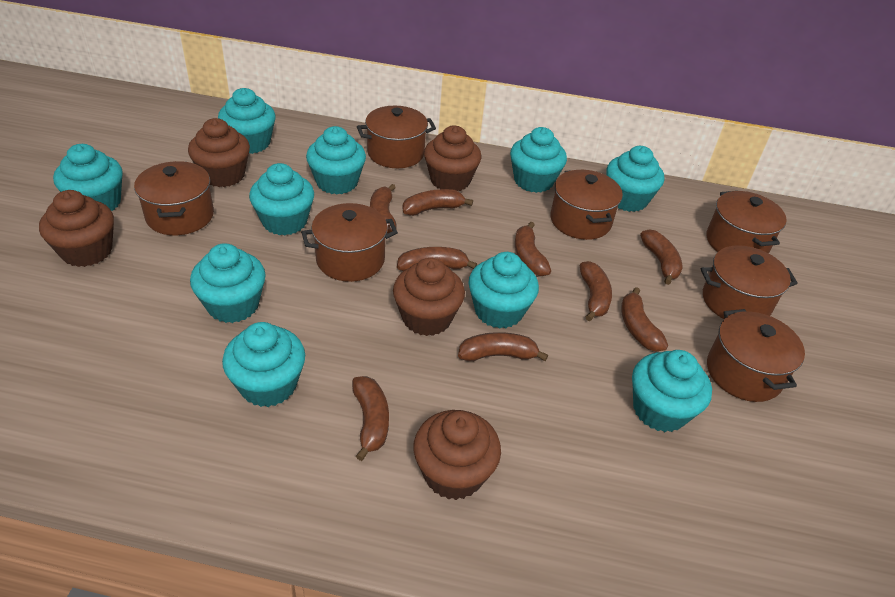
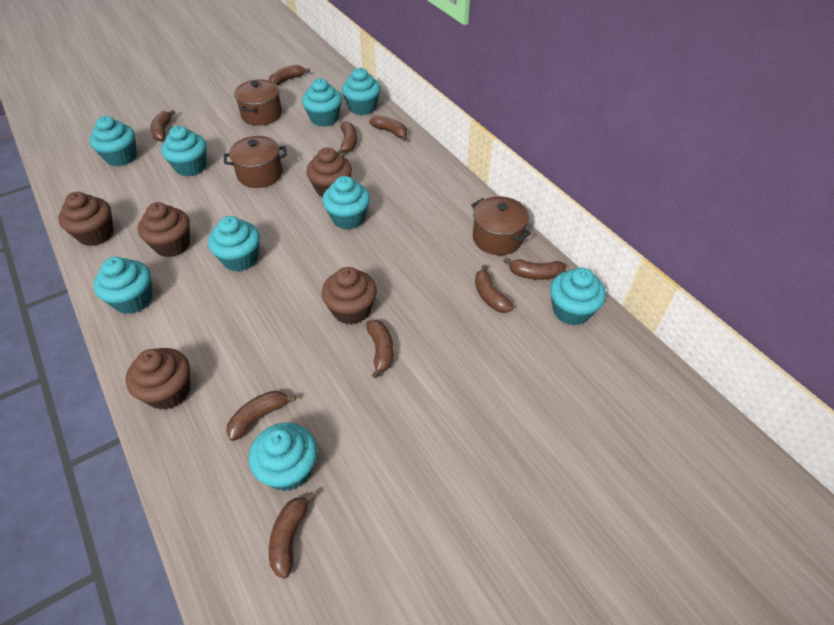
brown pot: 7 -> 3
turquoise cupcake: 10 -> 9

